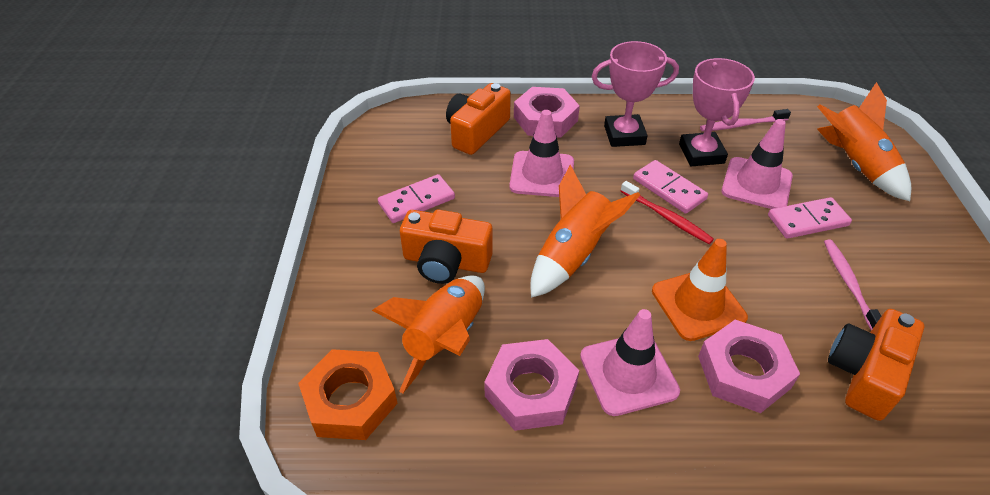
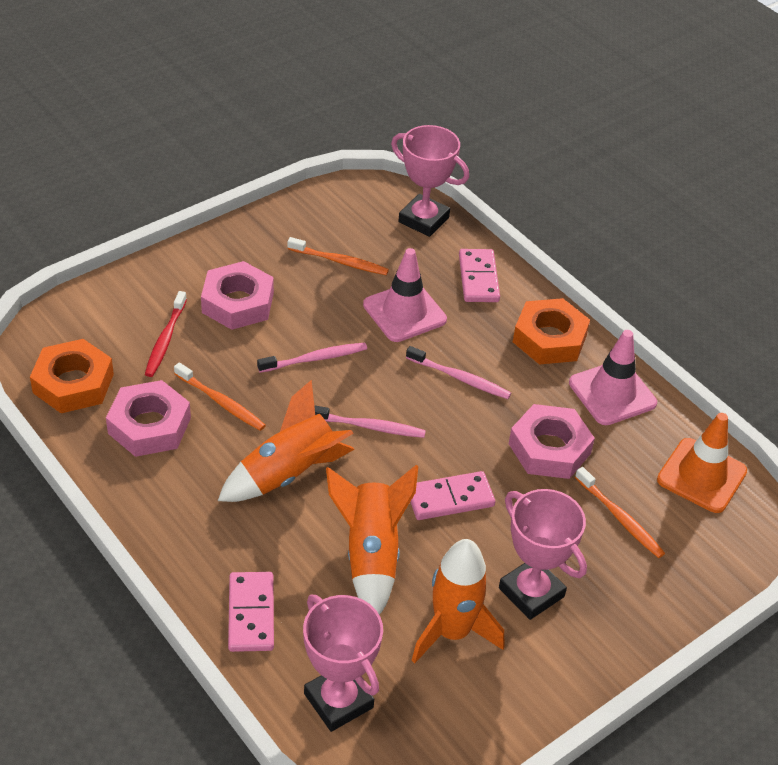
orange camera: 3 -> 0
orange nut: 1 -> 2
orange toothbrush: 0 -> 3
pink toothbrush: 2 -> 3
pink traffic cone: 3 -> 2
pink trophy: 2 -> 3

